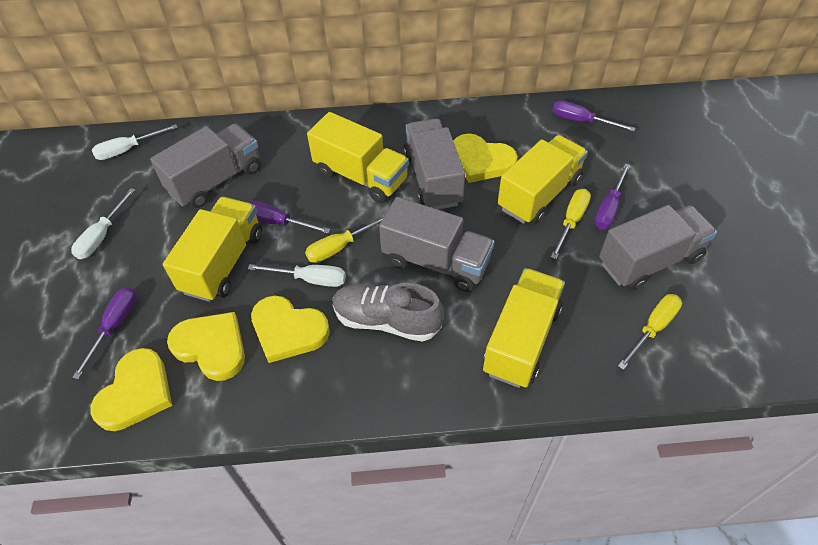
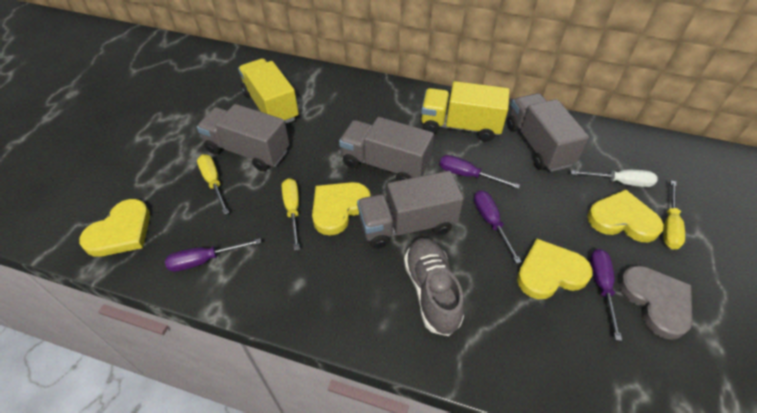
grey heart: 0 -> 1
white screwdriver: 3 -> 1
yellow truck: 4 -> 2

